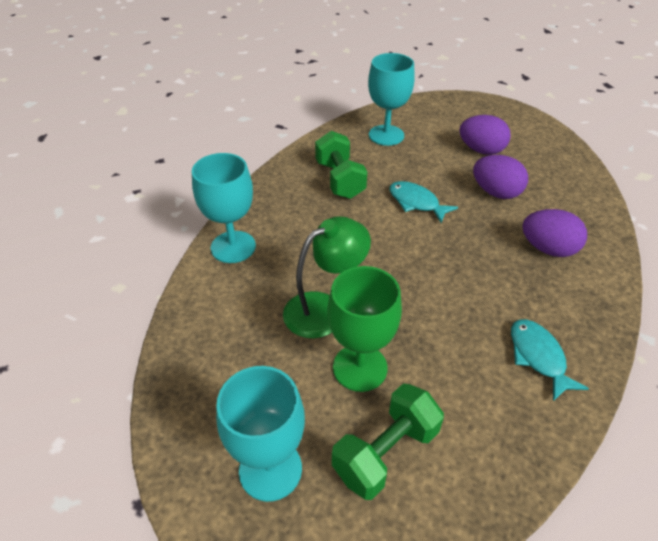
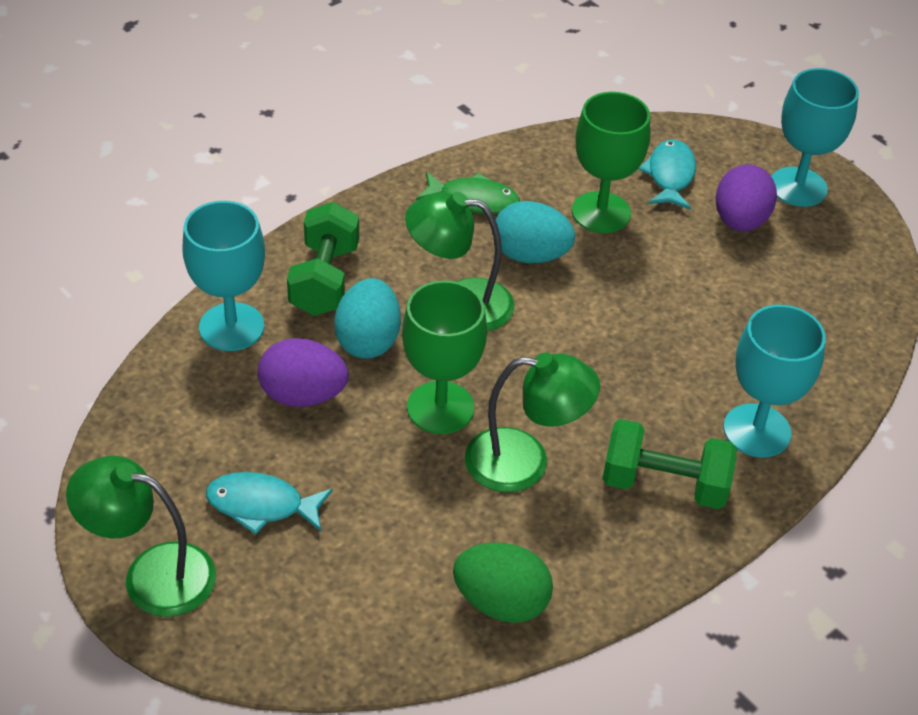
green egg: 0 -> 1
green fish: 0 -> 1
green goblet: 1 -> 2
green lamp: 1 -> 3
purple egg: 3 -> 2
turquoise egg: 0 -> 2

